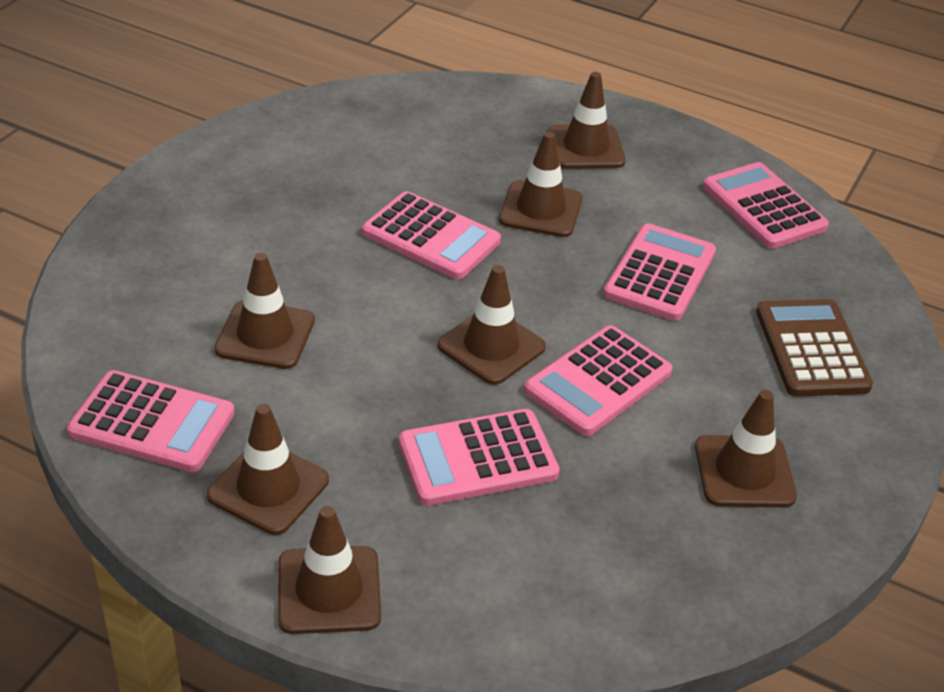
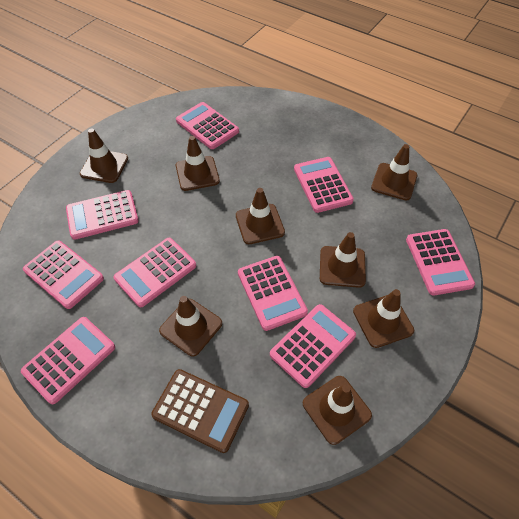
brown traffic cone: 7 -> 8
pink calculator: 6 -> 9

